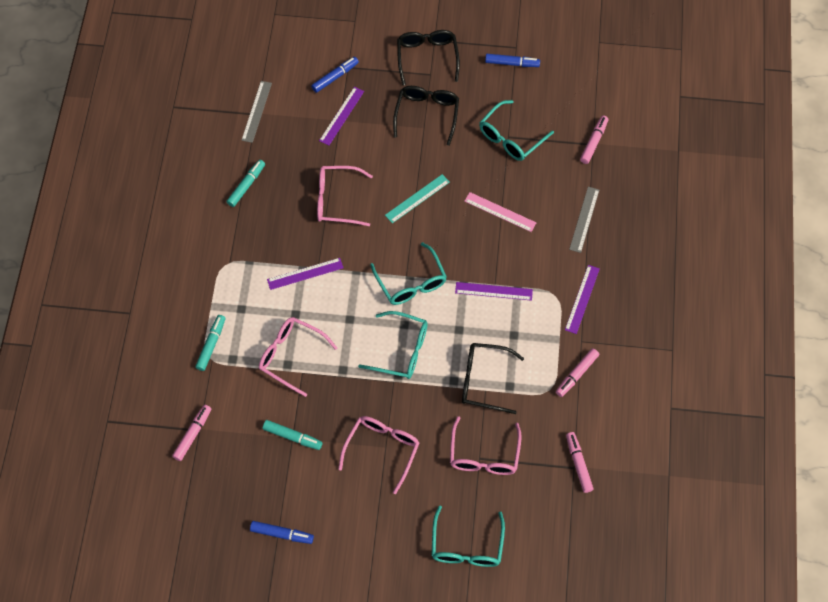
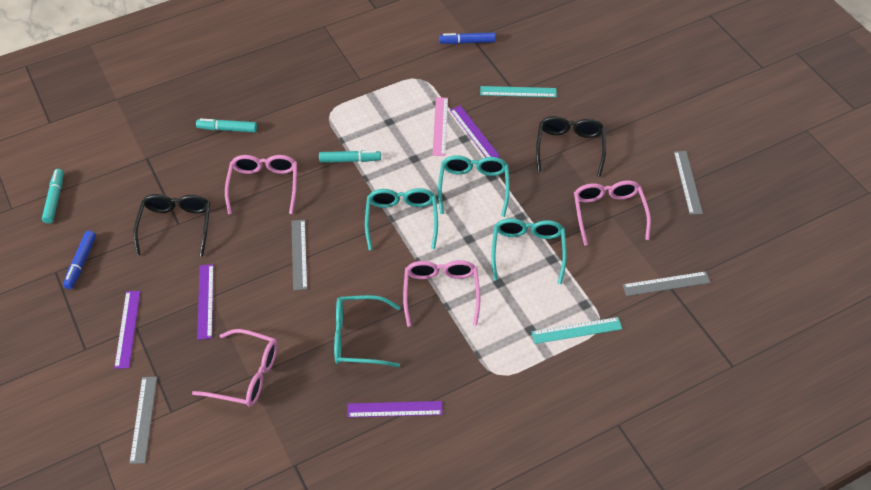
black glasses: 3 -> 2
blue marker: 3 -> 2
grey ruler: 2 -> 4
pink marker: 4 -> 0
turquoise ruler: 1 -> 2

